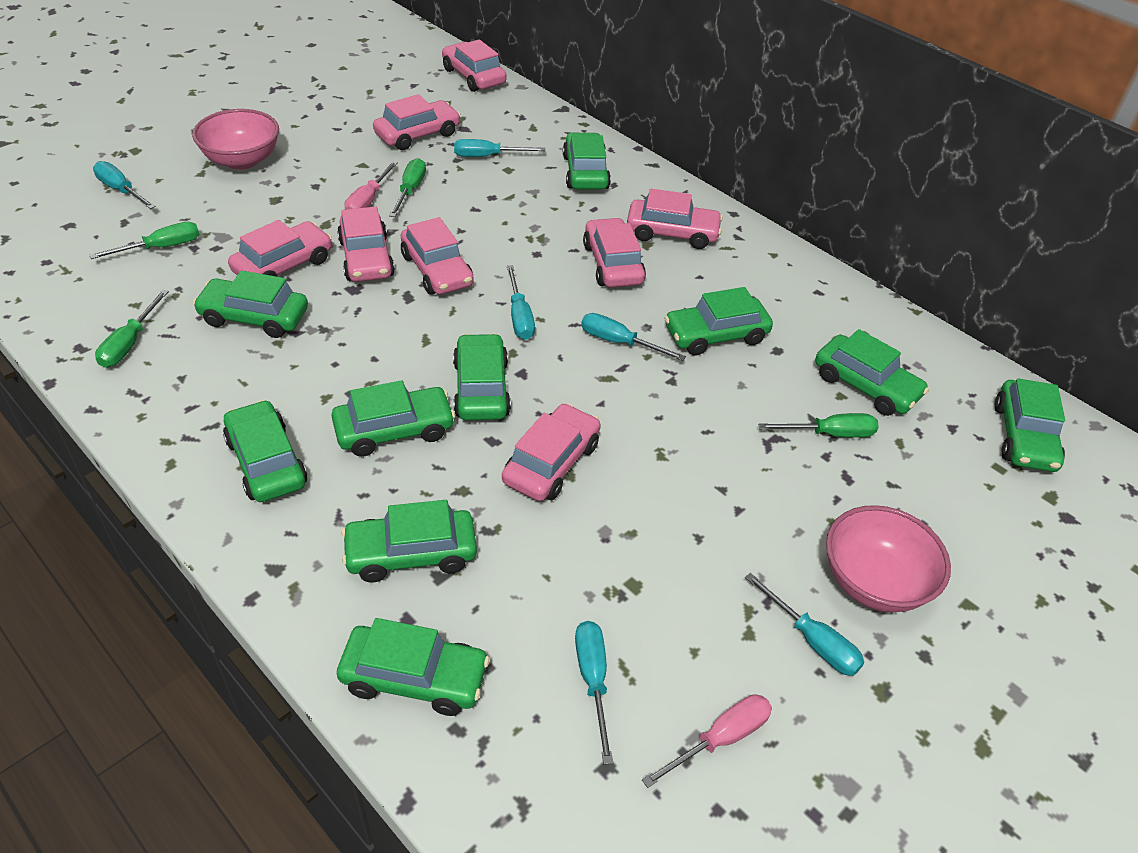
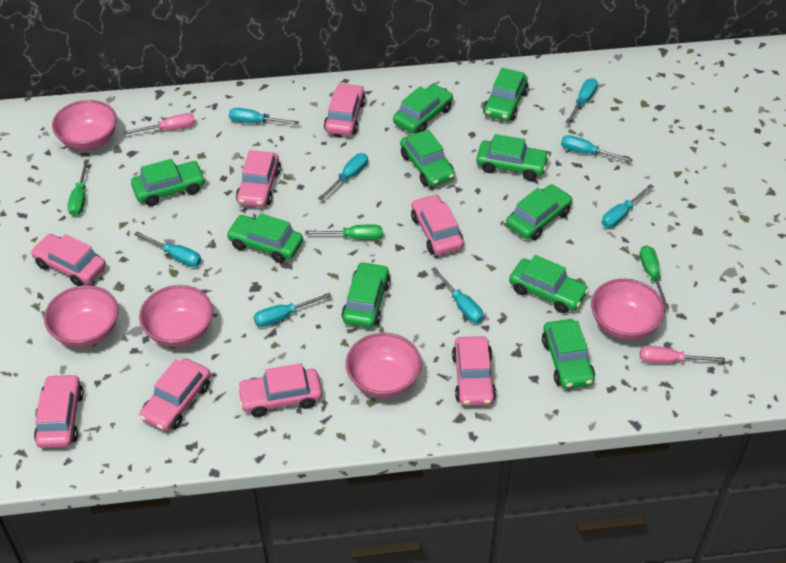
green screwdriver: 4 -> 3
pink bowl: 2 -> 5
turquoise screwdriver: 6 -> 8

